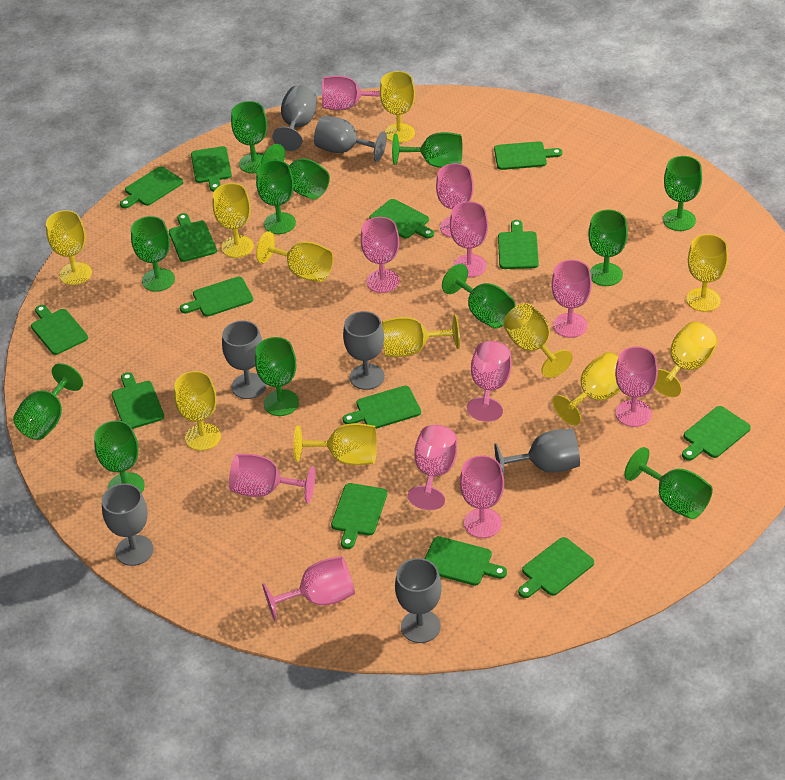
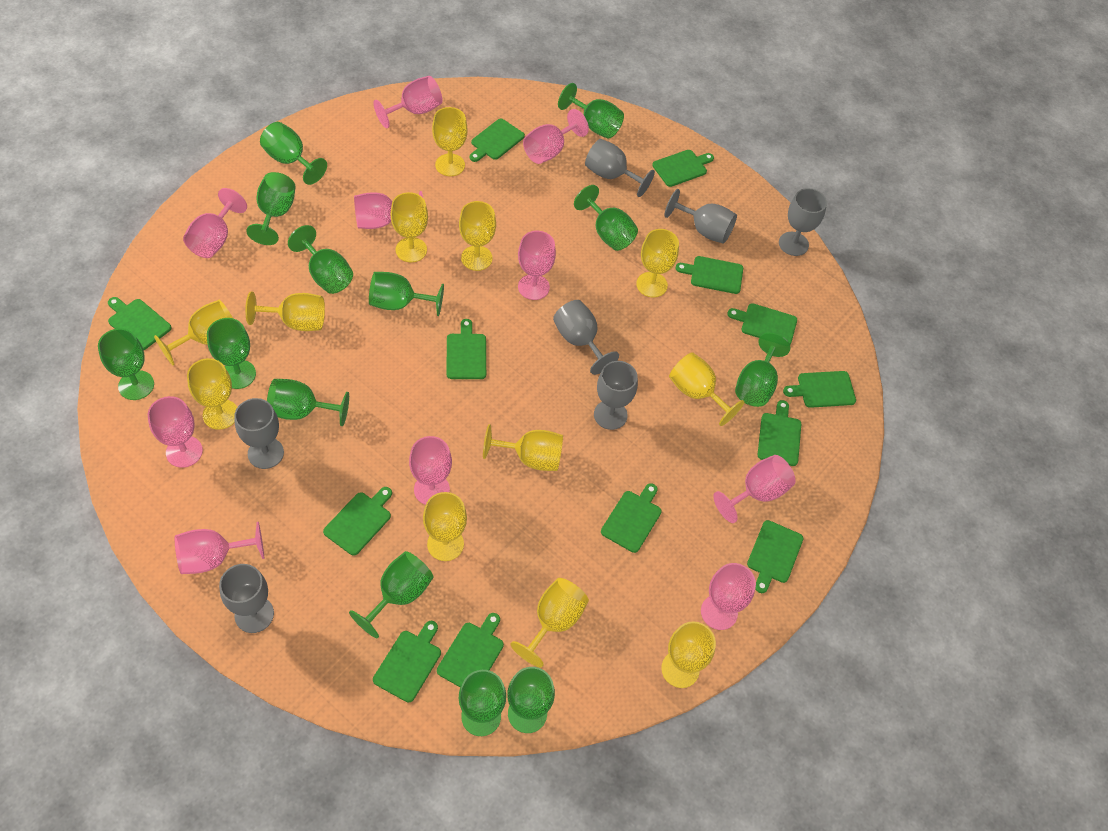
green cutting board: 14 -> 13
green goblet: 12 -> 13
pink goblet: 11 -> 10
yellow goblet: 11 -> 12

